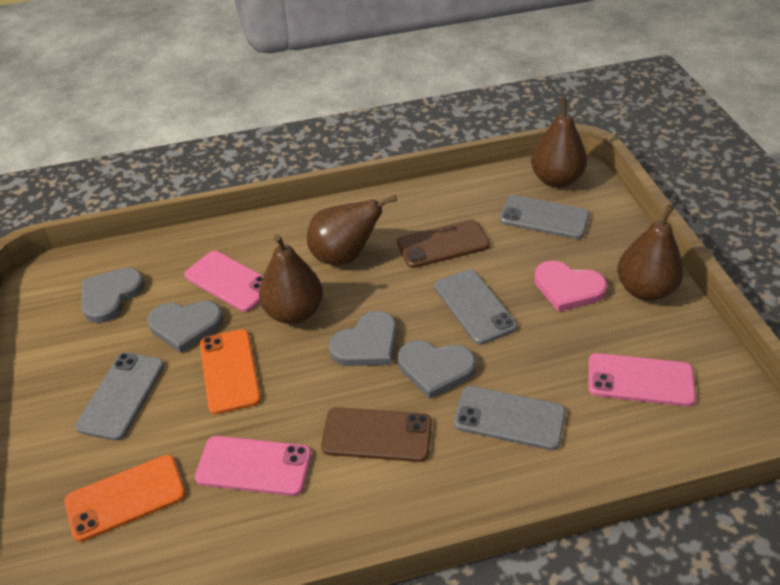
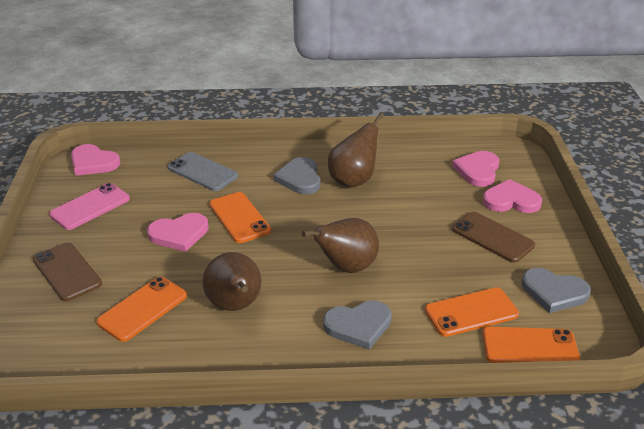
brown pear: 4 -> 3
grey heart: 4 -> 3
grey phone: 4 -> 1
orange phone: 2 -> 4
pink heart: 1 -> 4
pink phone: 3 -> 1

